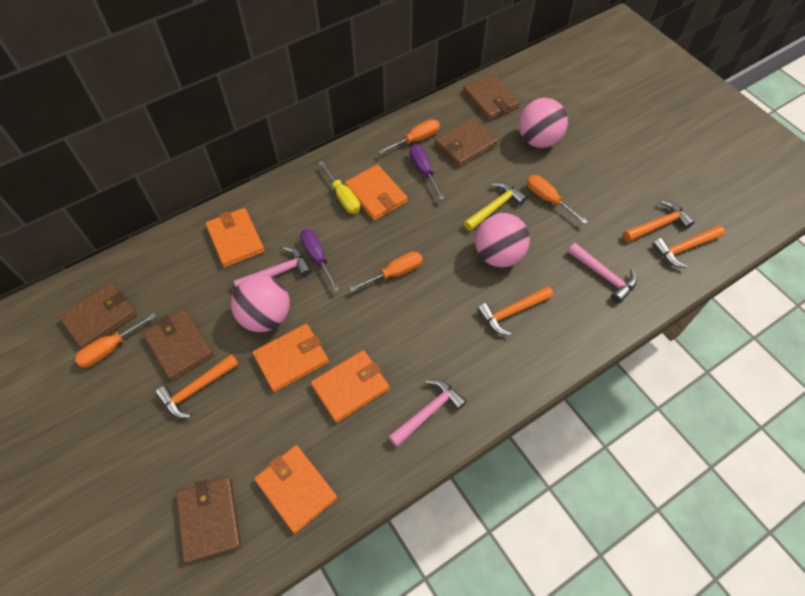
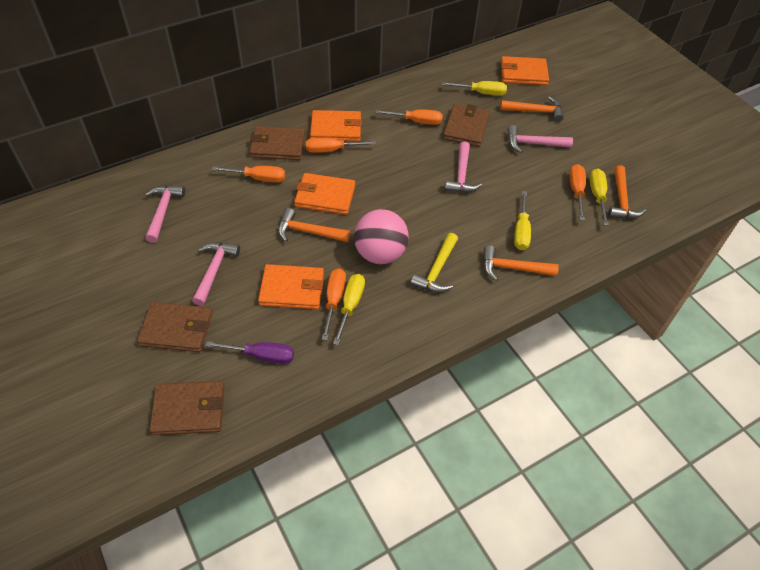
brown wallet: 5 -> 4
orange screwdriver: 4 -> 5
orange wallet: 5 -> 4
pink ball: 3 -> 1
pink hammer: 3 -> 4
purple screwdriver: 2 -> 1
yellow screwdriver: 1 -> 4

